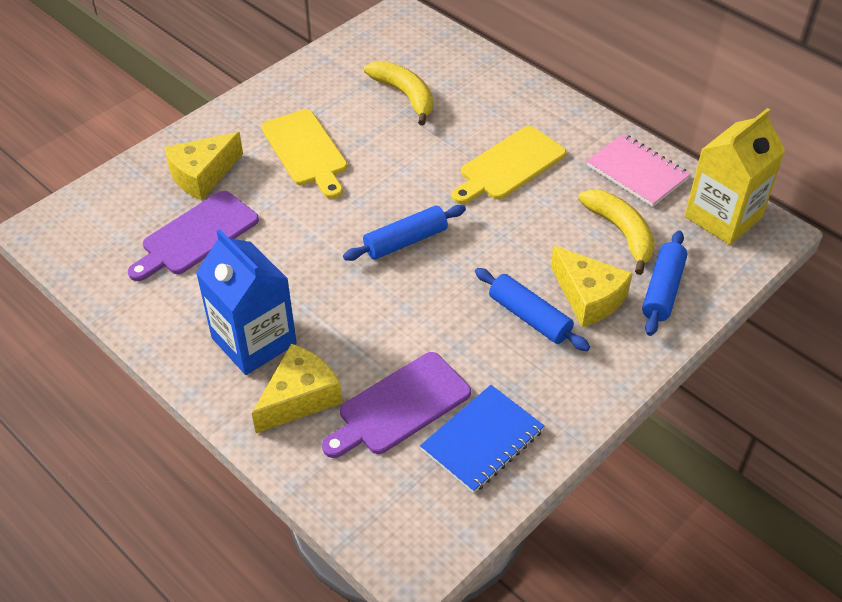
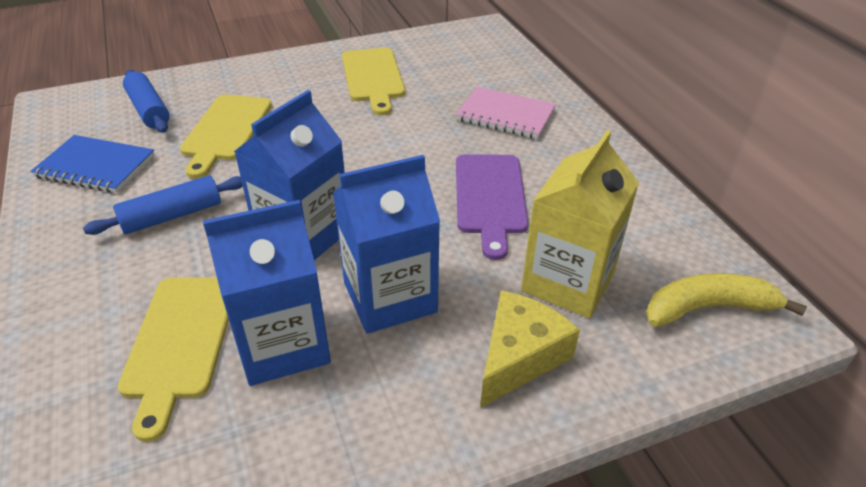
blue carton: 1 -> 3
blue rolling pin: 3 -> 2
purple cutting board: 2 -> 1
yellow banana: 2 -> 1
yellow cheese: 3 -> 1
yellow cutting board: 2 -> 3

